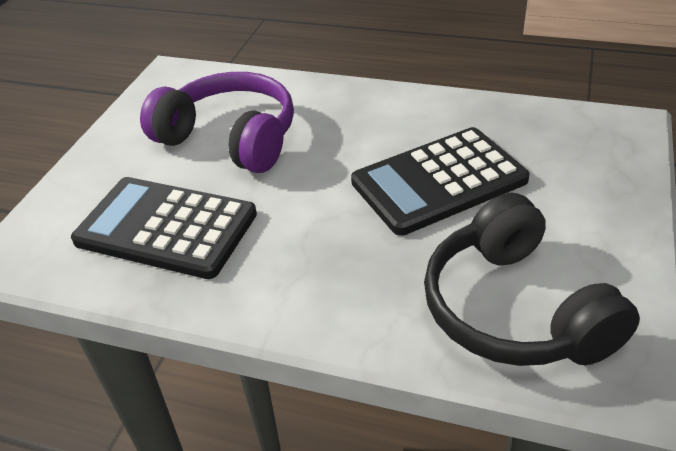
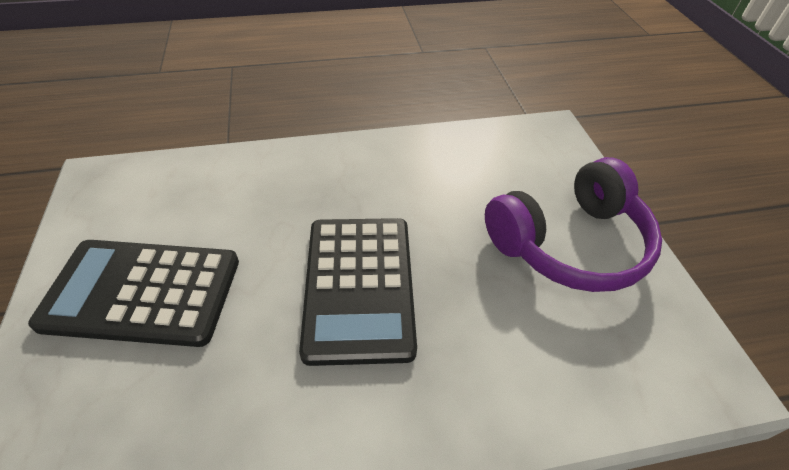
black headphones: 1 -> 0

